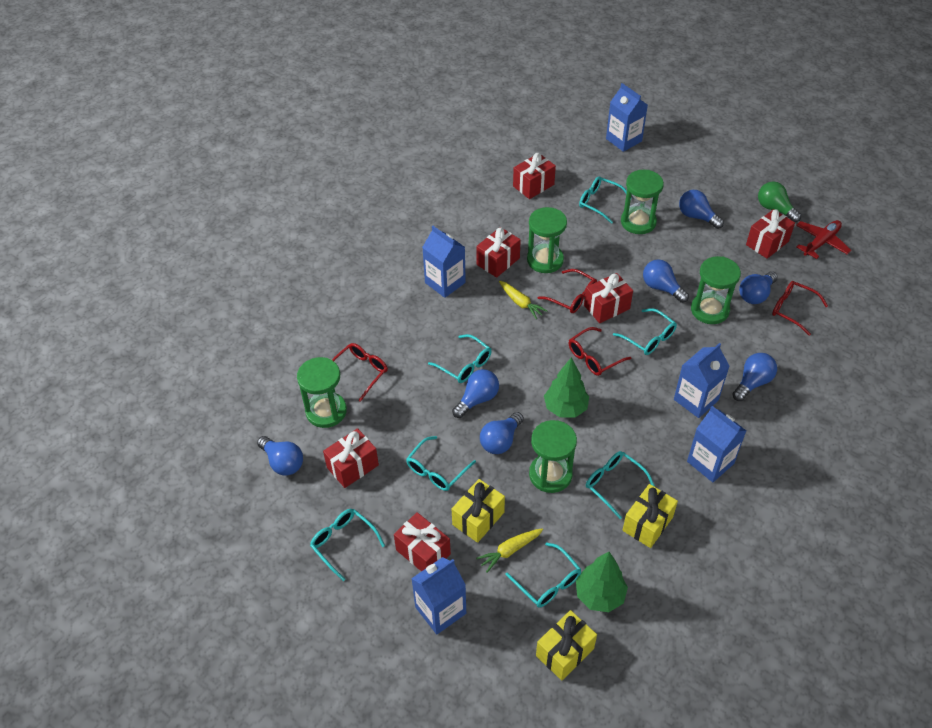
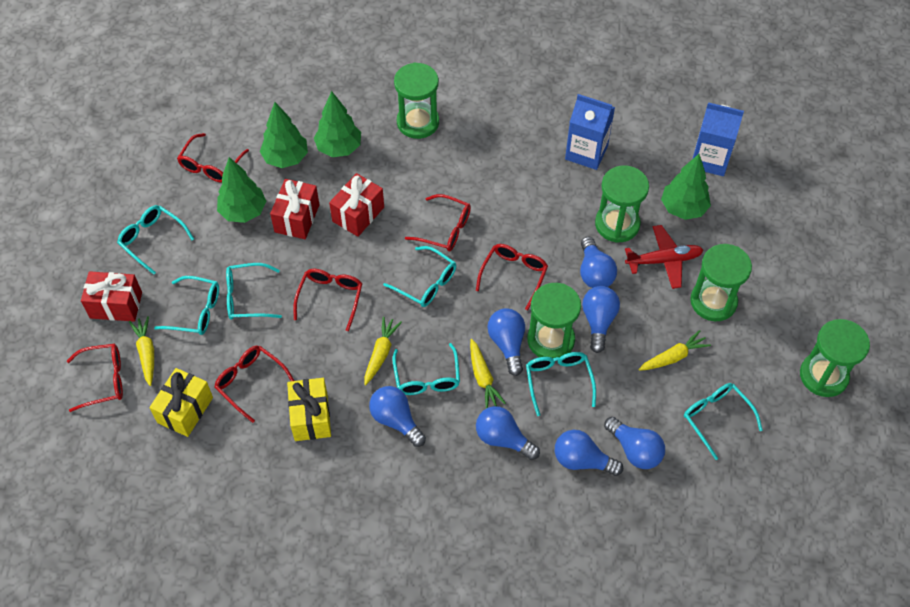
blue carton: 5 -> 2
green light bulb: 1 -> 0
green tree: 2 -> 4
red gift: 6 -> 3
red glasses: 4 -> 6
yellow carrot: 2 -> 4
yellow gift: 3 -> 2

